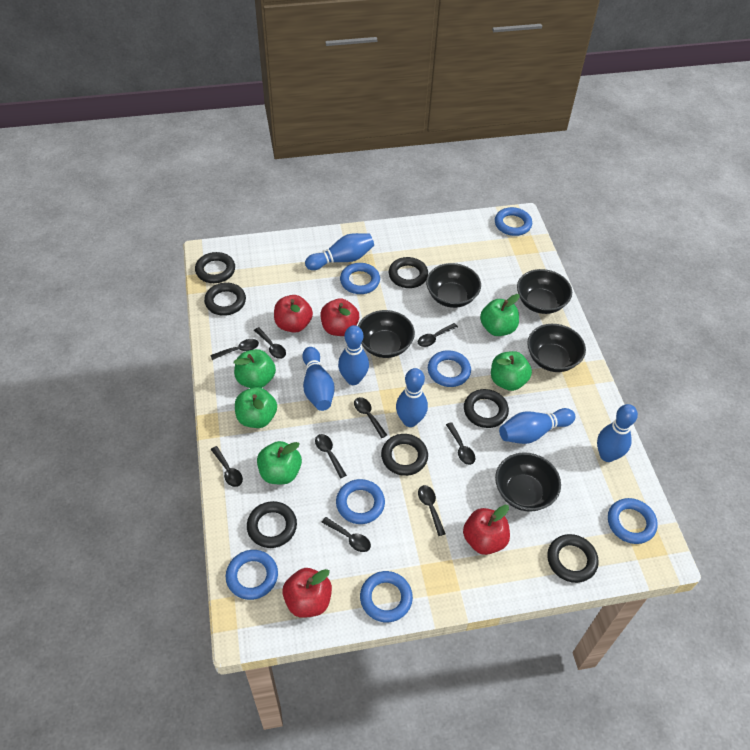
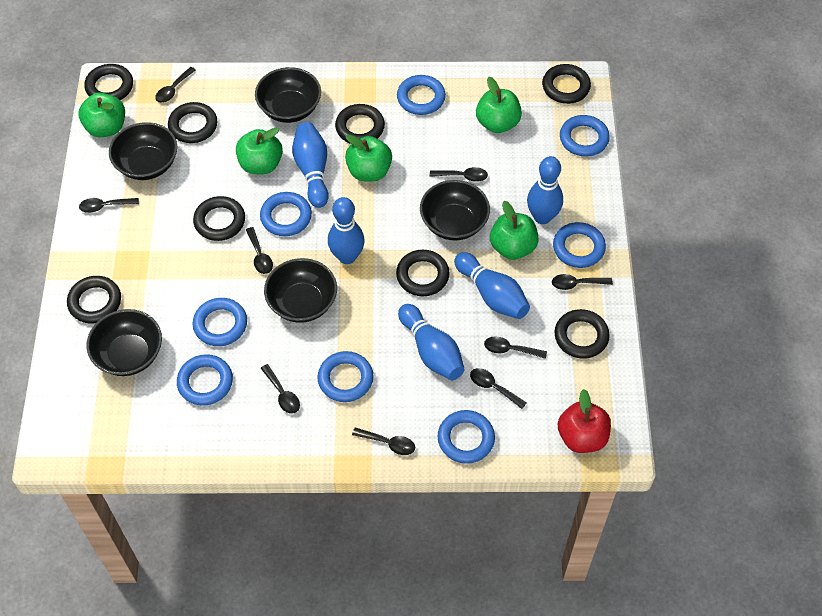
black ring: 7 -> 8
blue bowling pin: 6 -> 5
blue ring: 7 -> 8
red apple: 4 -> 1

